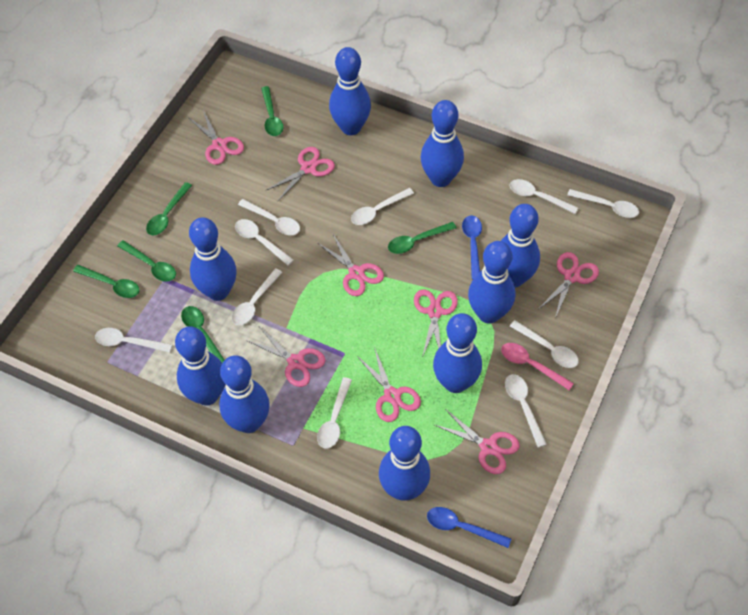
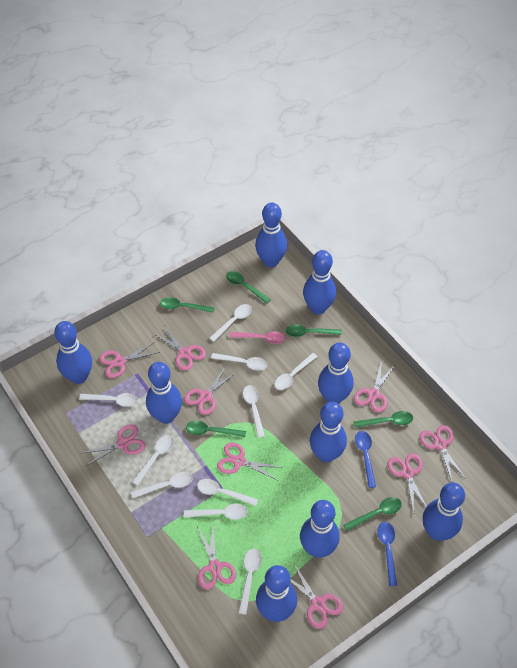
pink scissors: 8 -> 10

